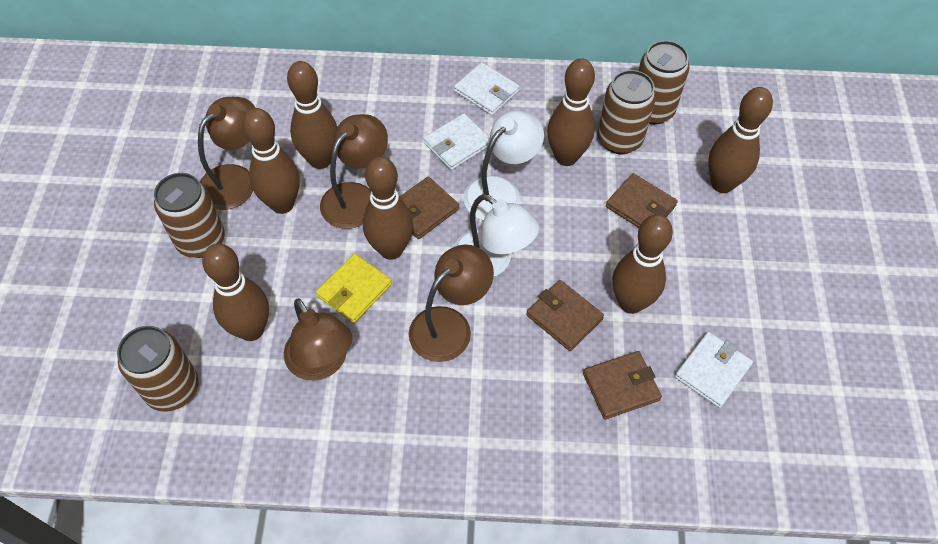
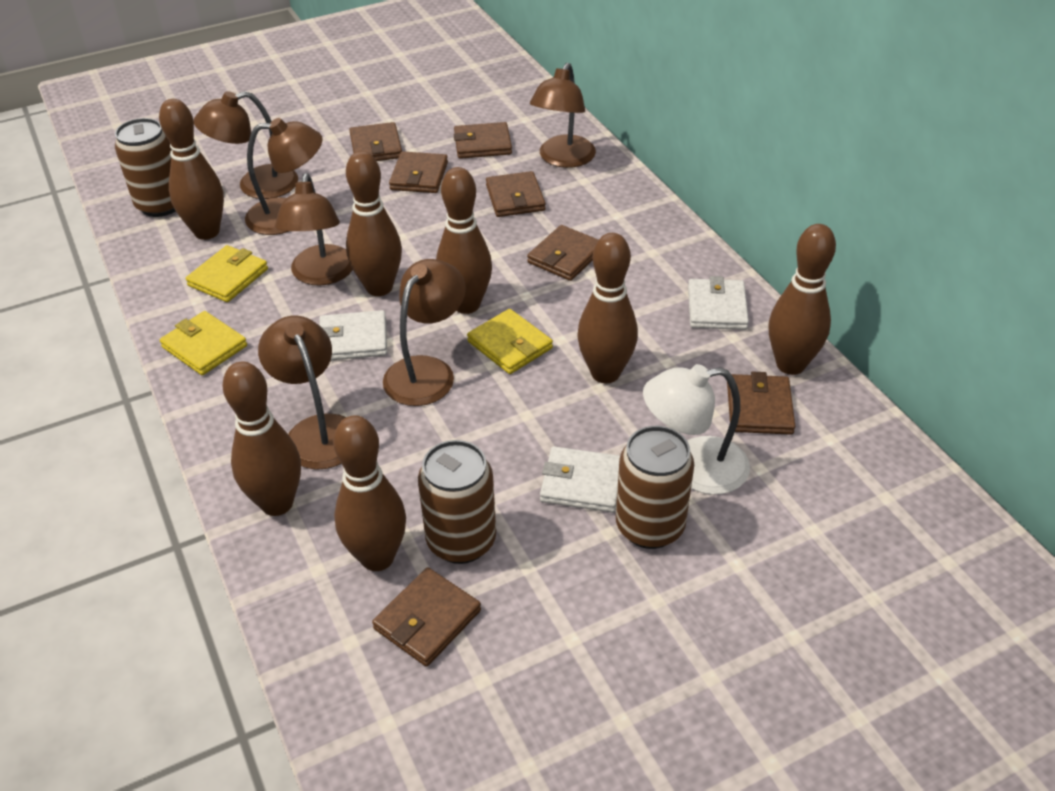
brown can: 4 -> 3
brown lamp: 4 -> 6
brown wallet: 4 -> 7
white lamp: 2 -> 1
yellow wallet: 1 -> 3

